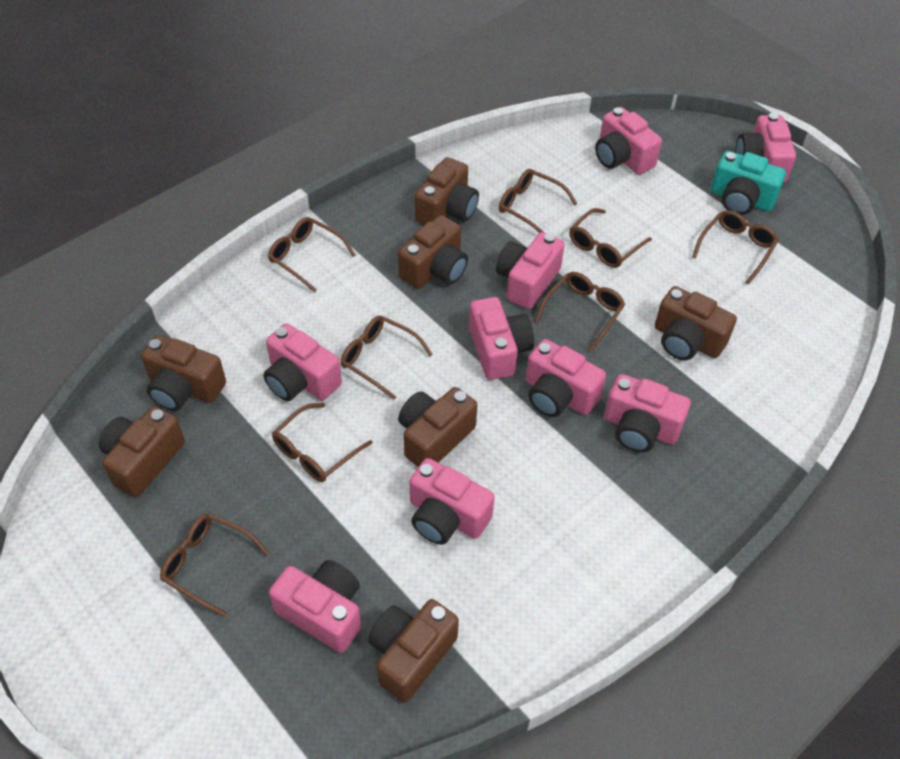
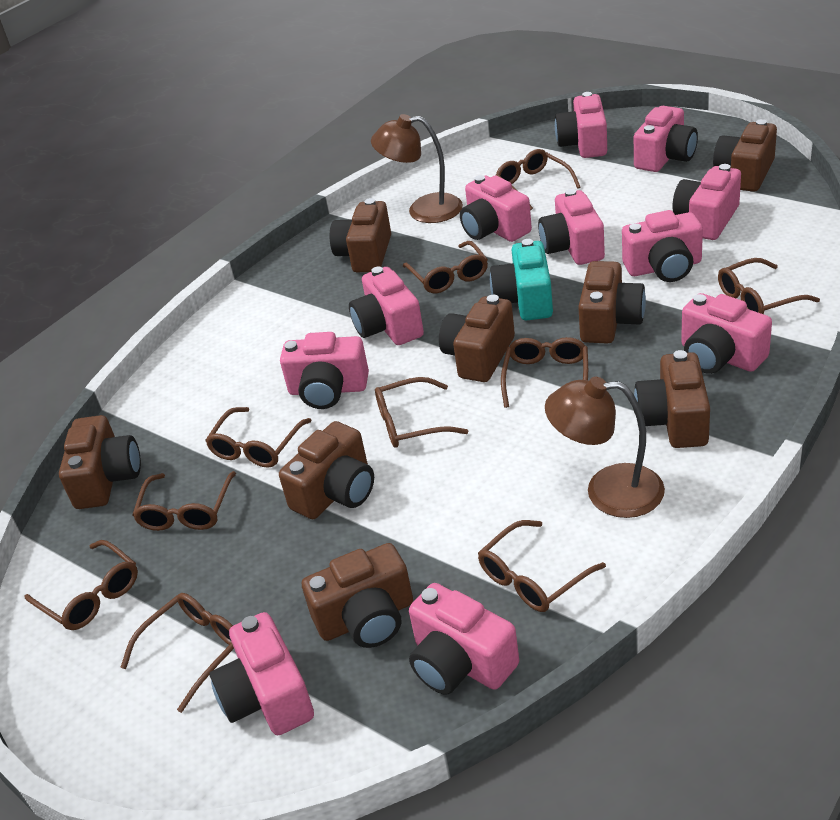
brown camera: 7 -> 8
brown glasses: 8 -> 10
brown lamp: 0 -> 2
pink camera: 9 -> 11

